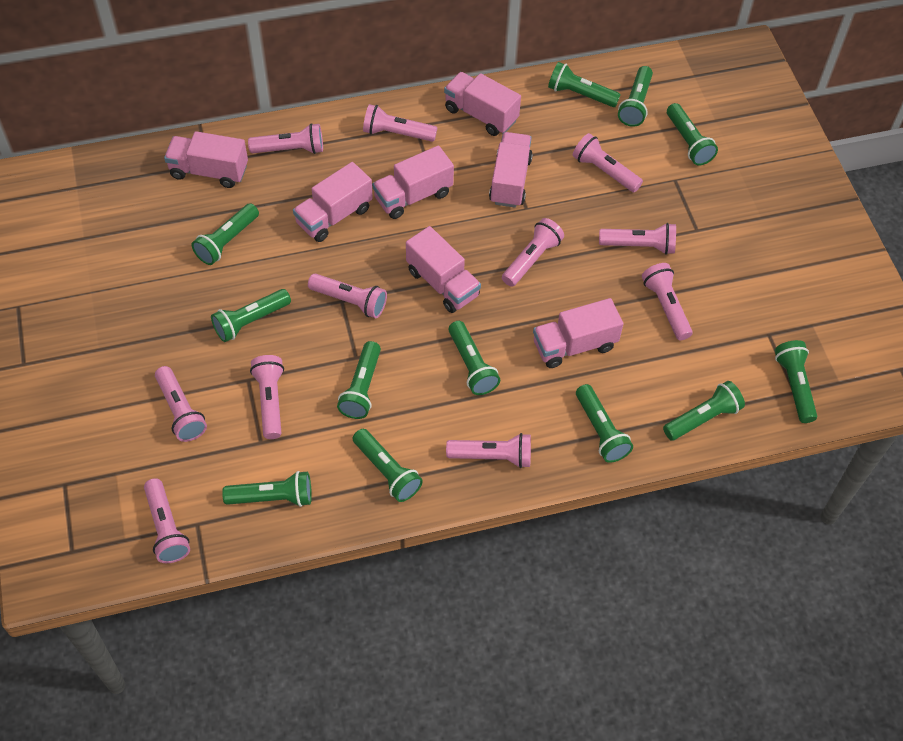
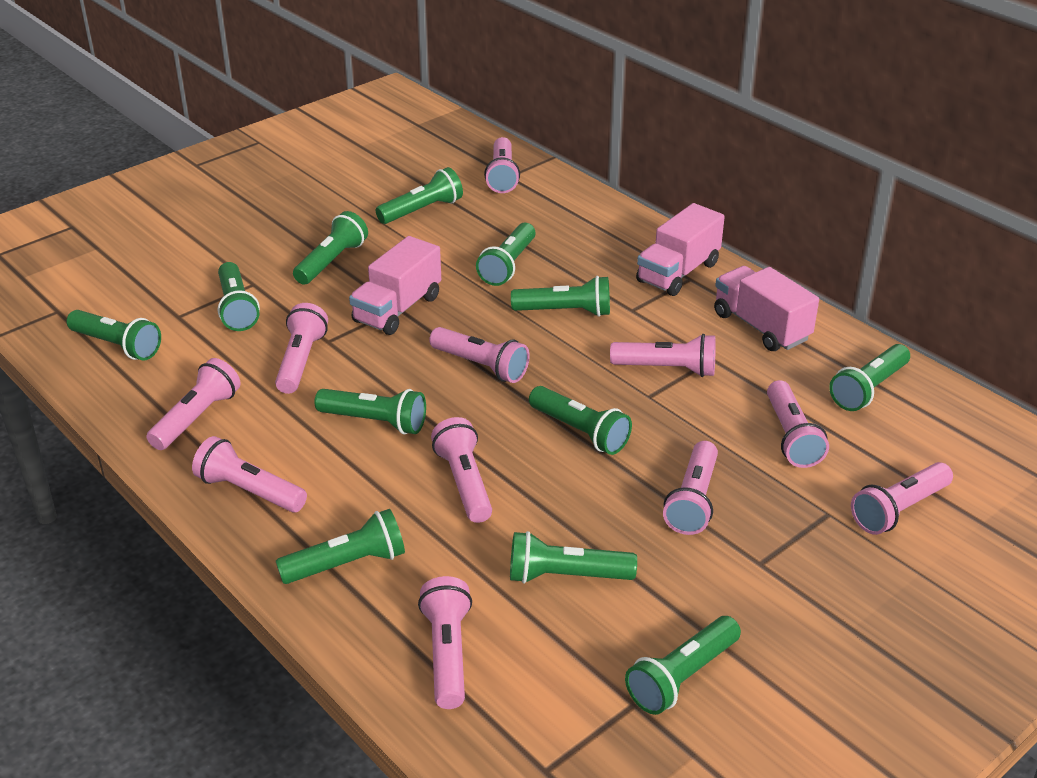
pink truck: 7 -> 3

